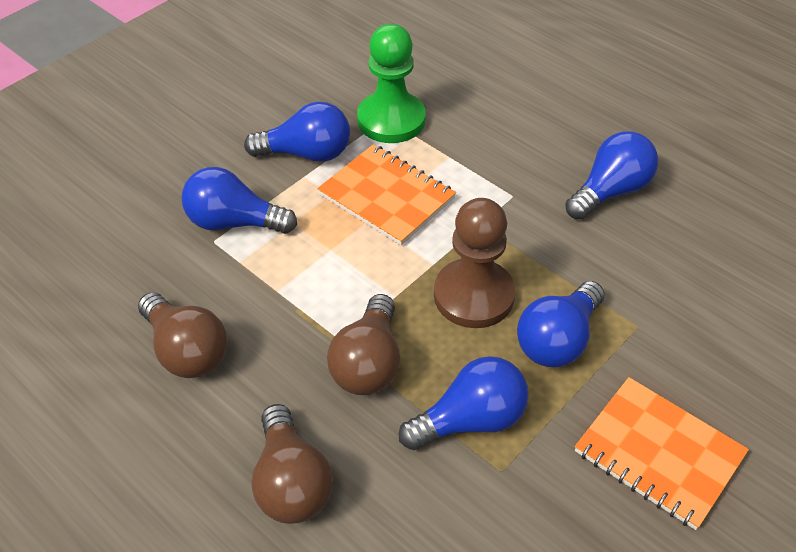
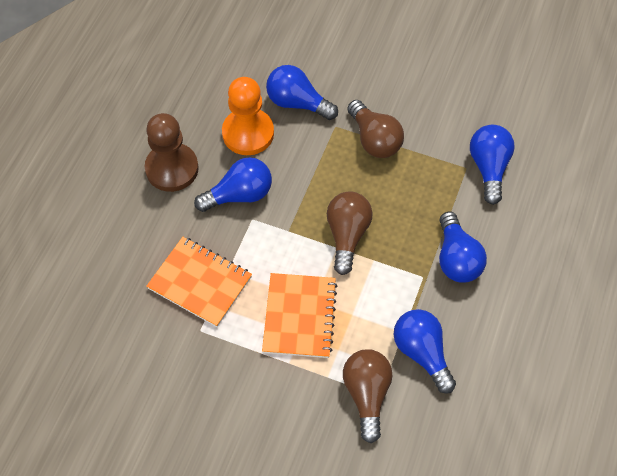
green pawn: 1 -> 0
orange pawn: 0 -> 1

